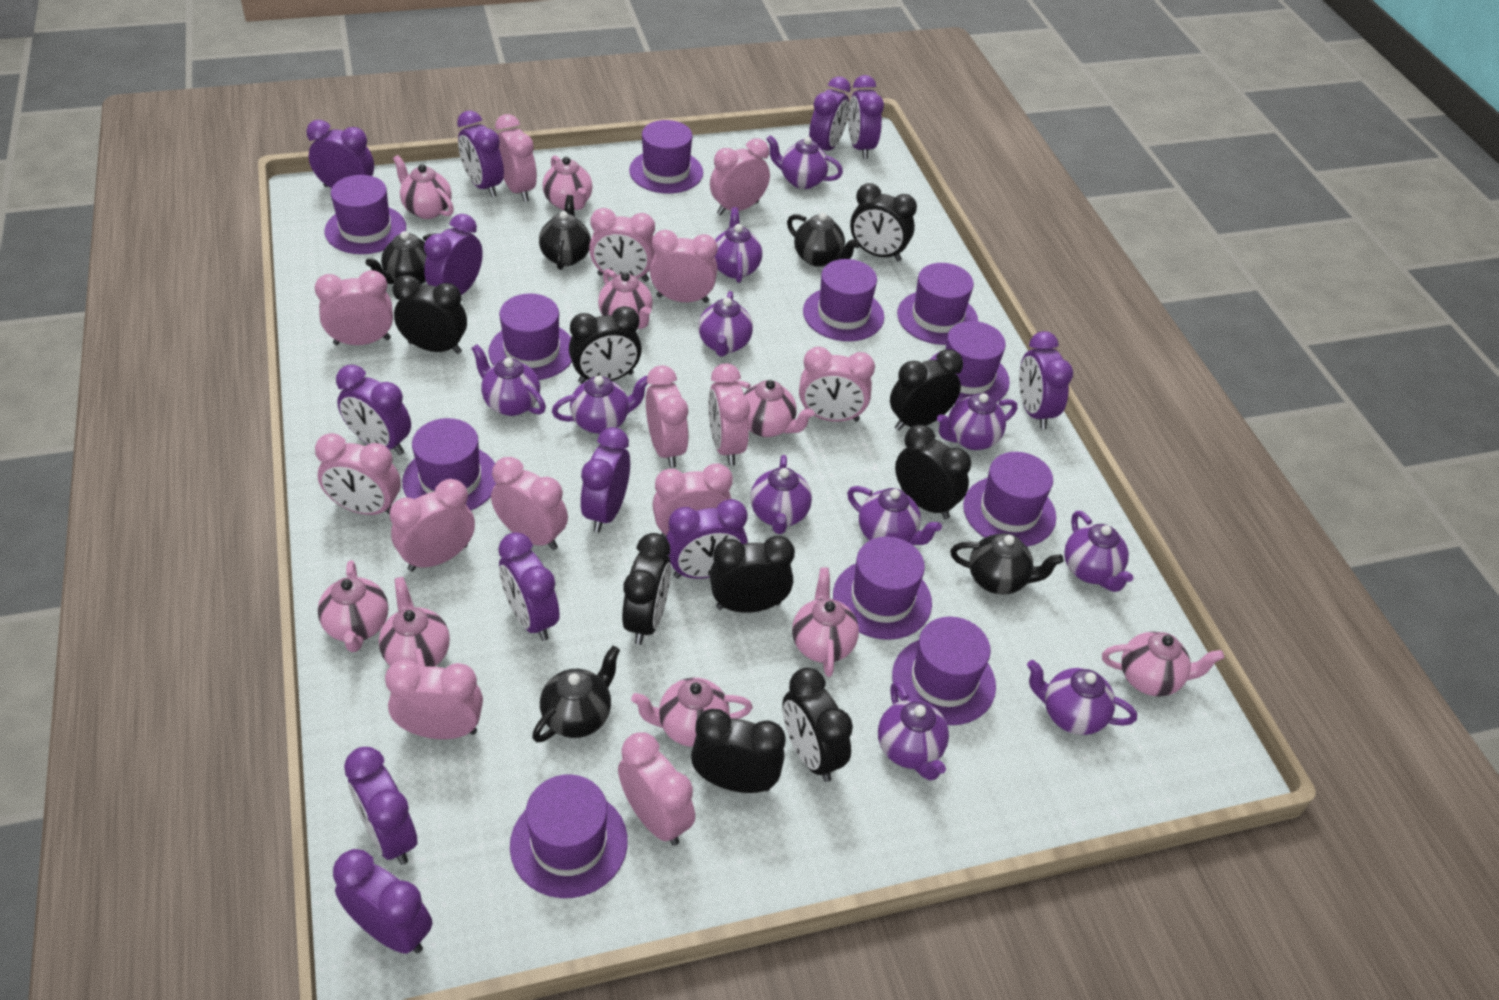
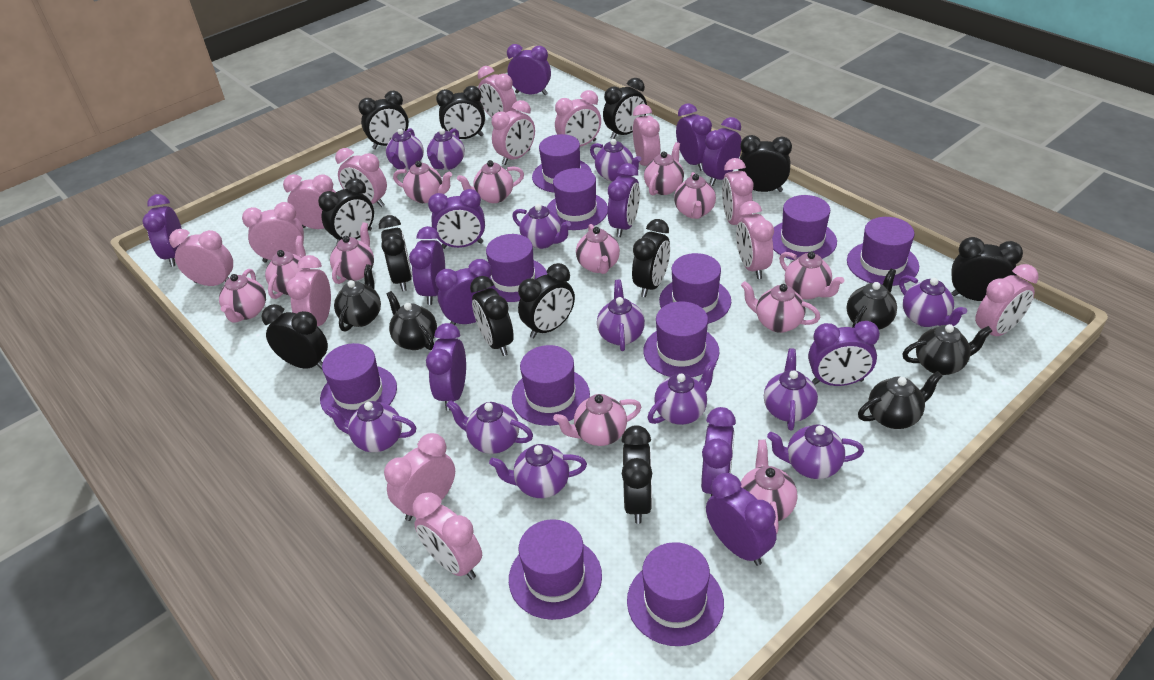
black clock: 9 -> 12
pink teapot: 9 -> 12
purple teapot: 11 -> 12

